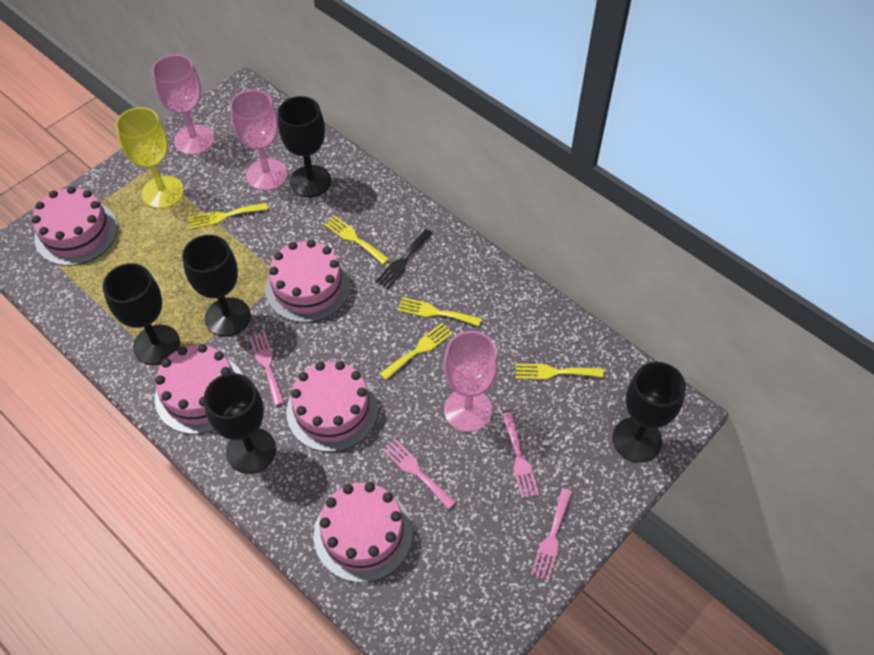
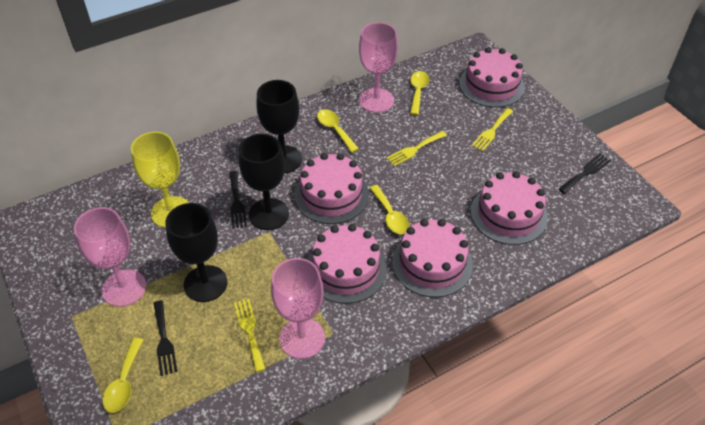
black fork: 1 -> 3
black goblet: 5 -> 3
pink fork: 4 -> 0
yellow fork: 5 -> 3
yellow spoon: 0 -> 4

